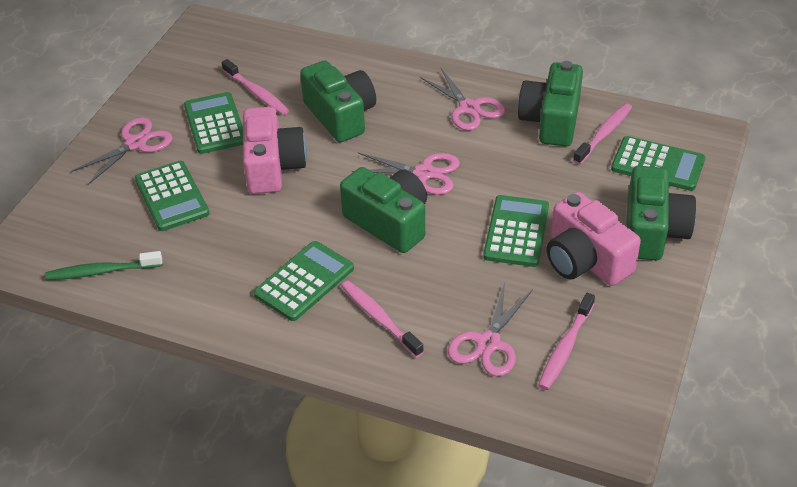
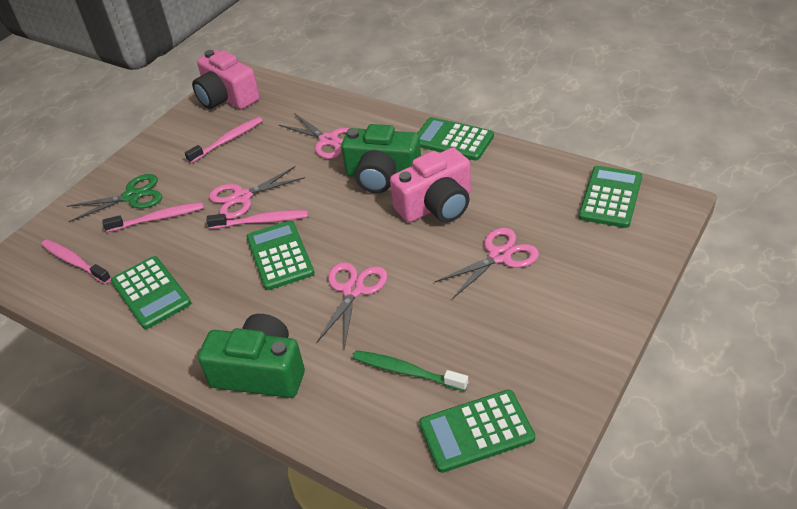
green camera: 4 -> 2
green scissors: 0 -> 1

